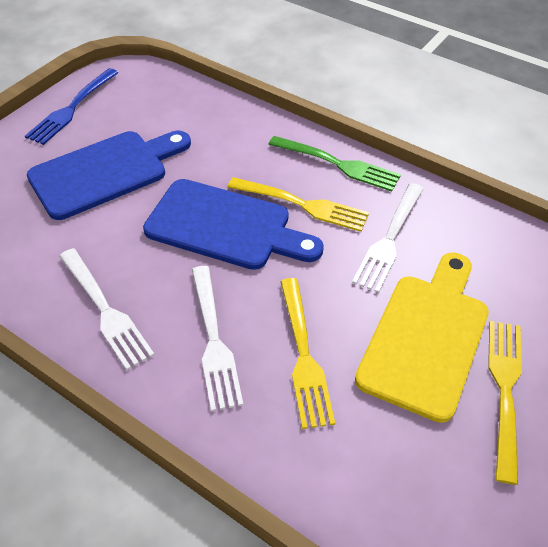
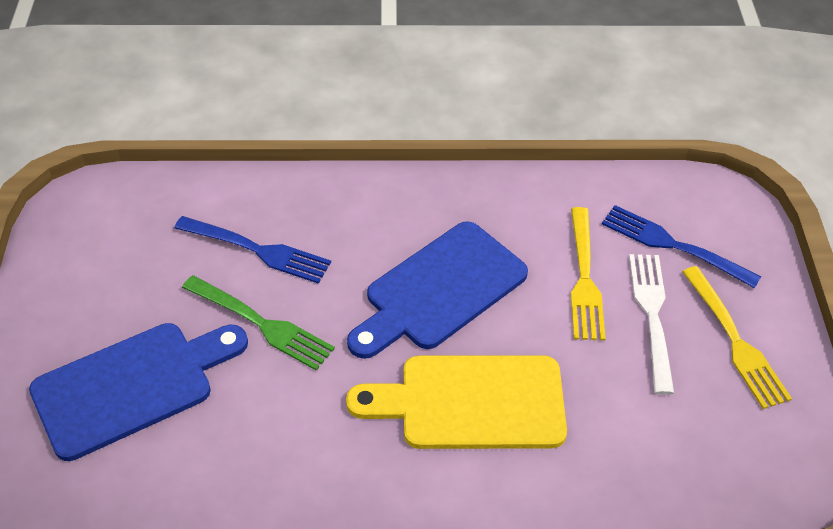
blue fork: 1 -> 2
white fork: 3 -> 1
yellow fork: 3 -> 2

